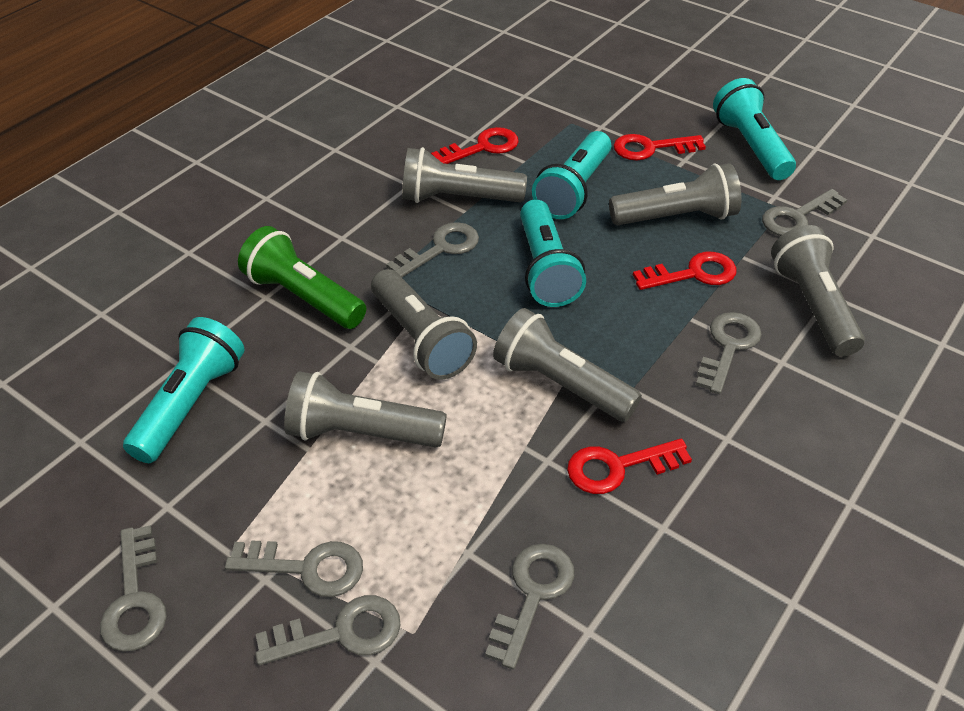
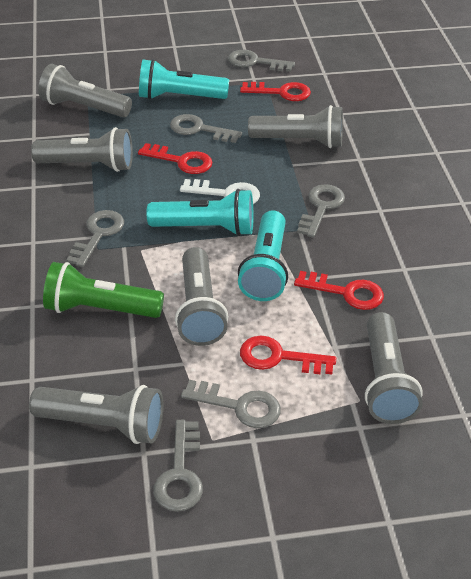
grey key: 7 -> 6
turquoise flashlight: 4 -> 3
white key: 0 -> 1

